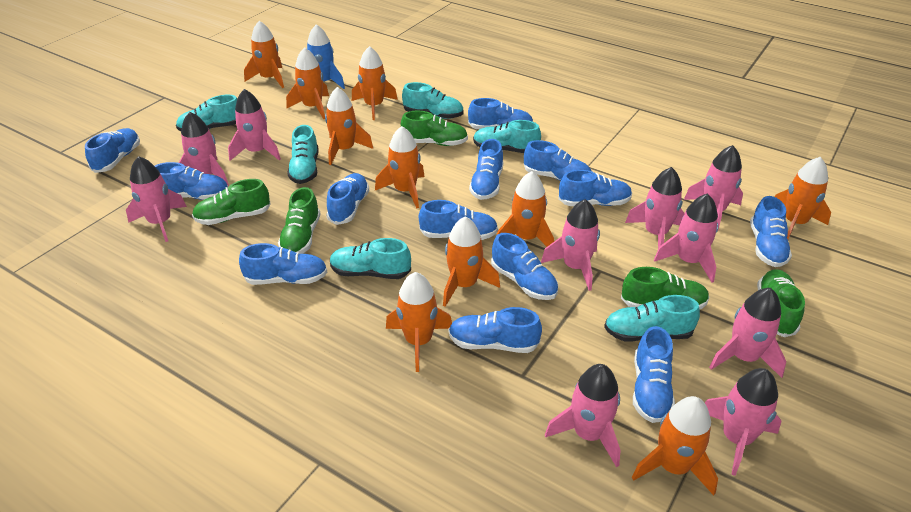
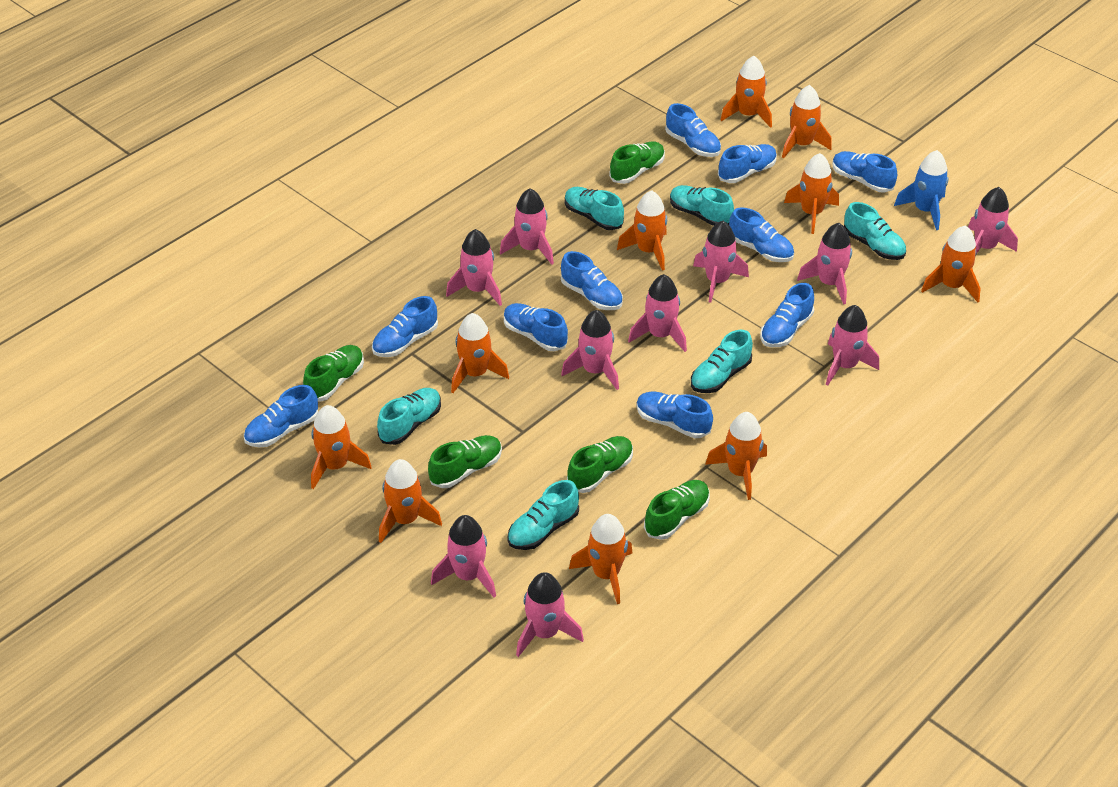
blue shoe: 13 -> 10

